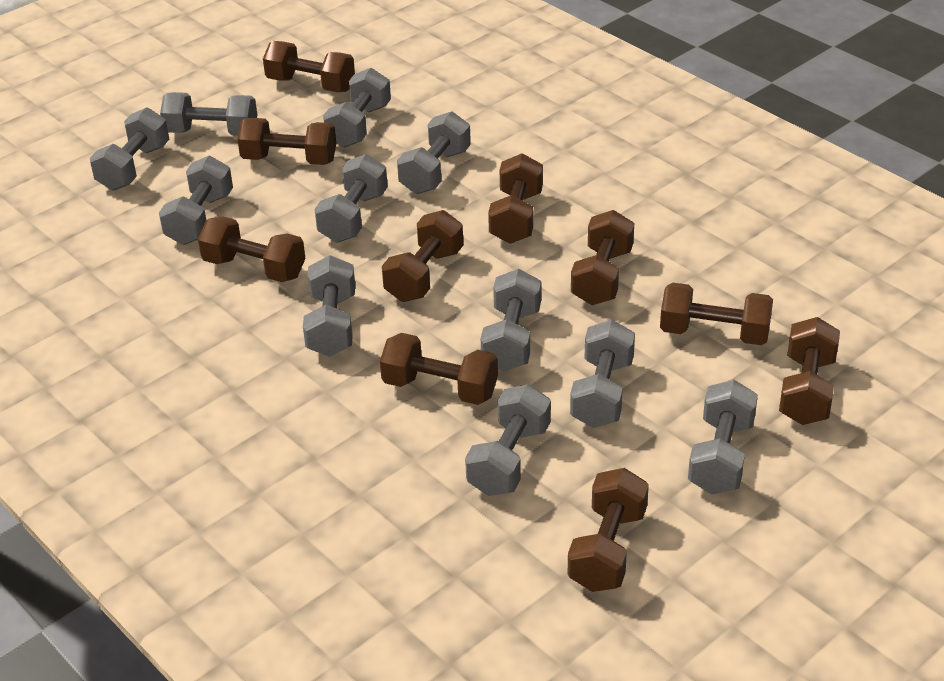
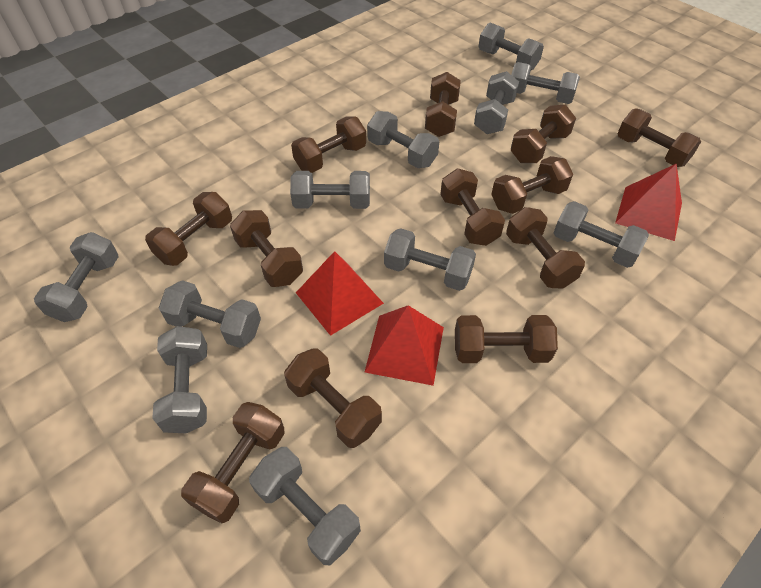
brown dumbbell: 10 -> 12
red pyramid: 0 -> 3

